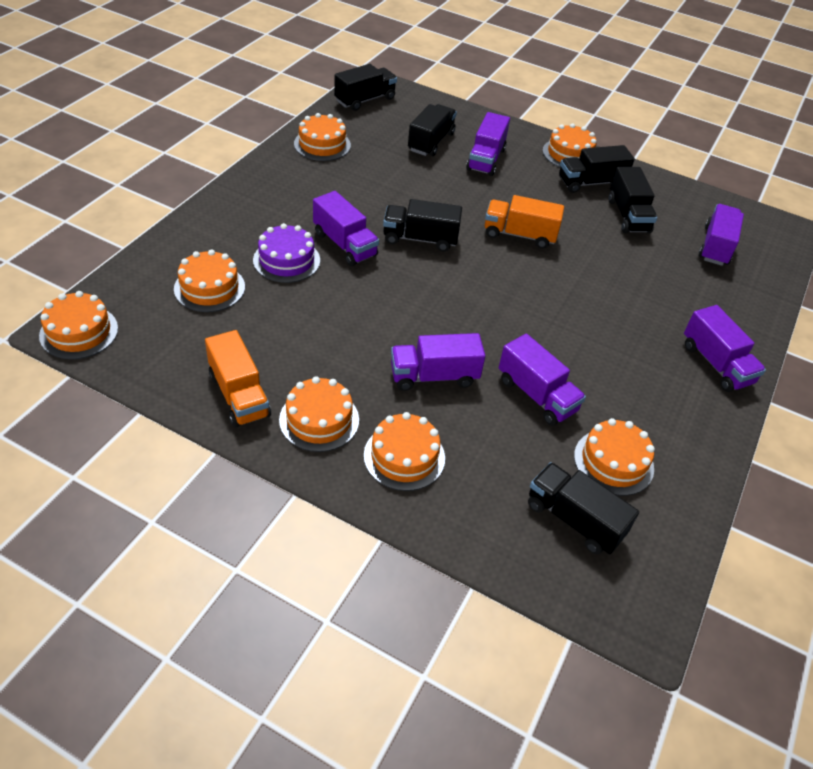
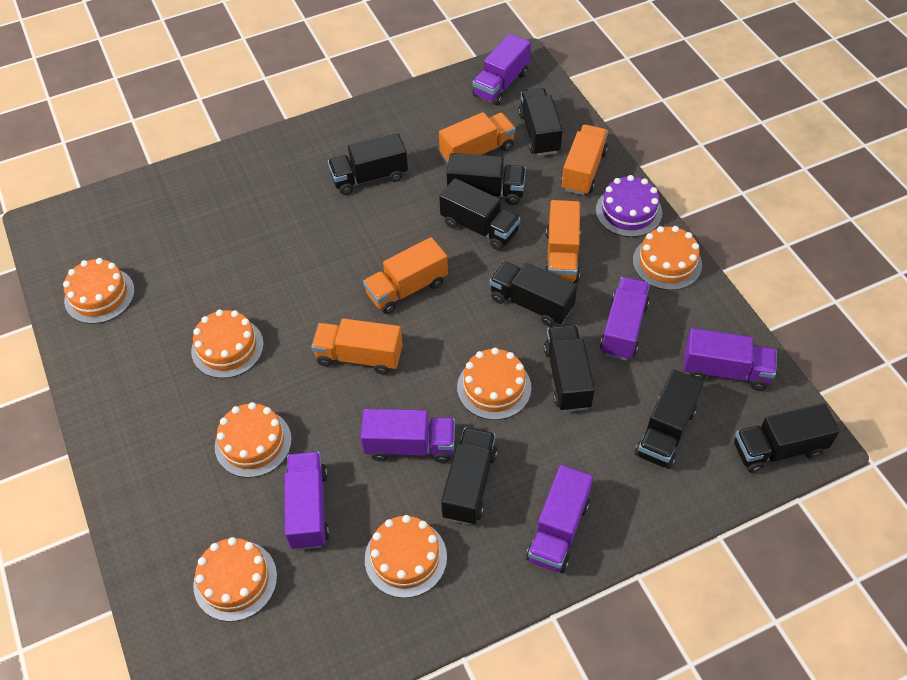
black truck: 6 -> 9
orange truck: 2 -> 5

